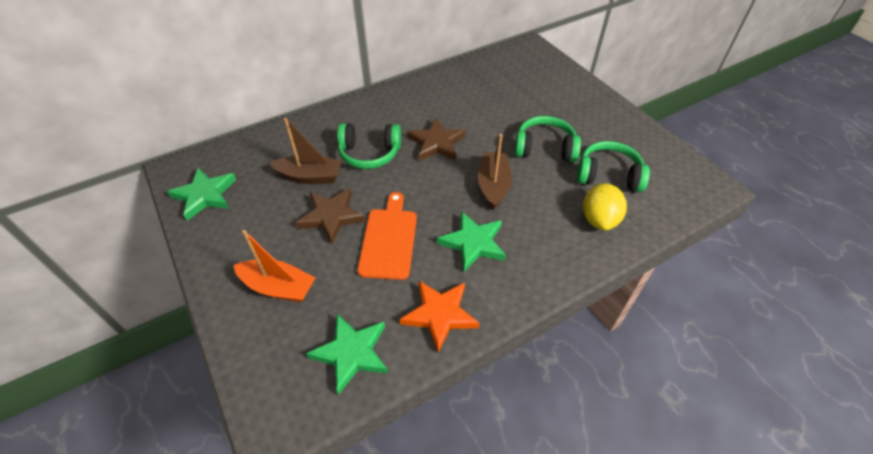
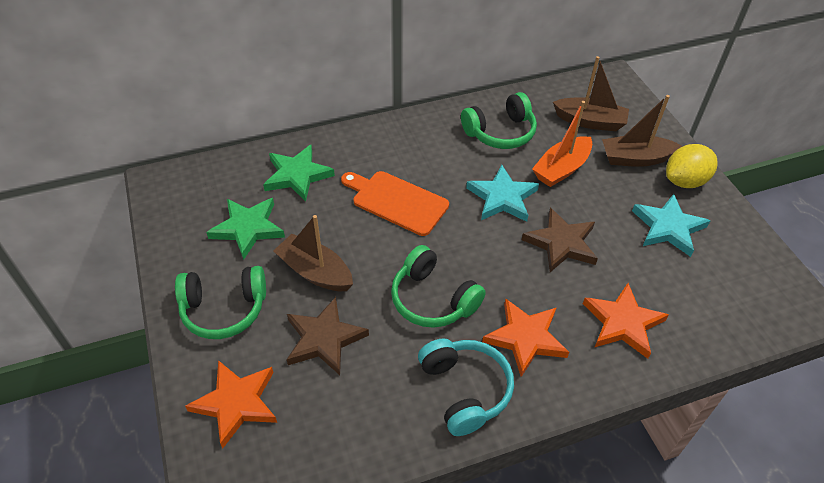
brown boat: 2 -> 3
green star: 3 -> 2
orange star: 1 -> 3
turquoise headphones: 0 -> 1
turquoise star: 0 -> 2

